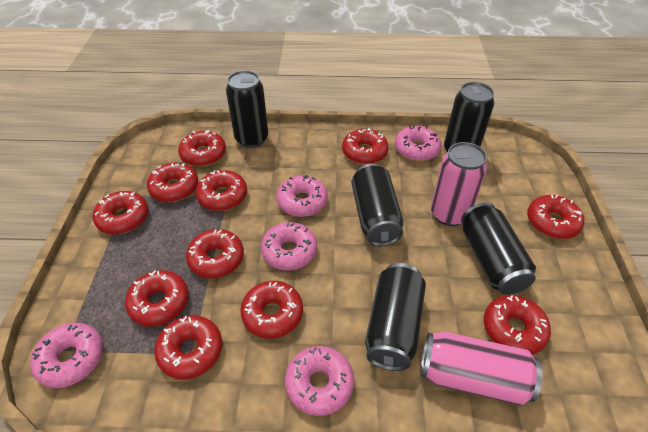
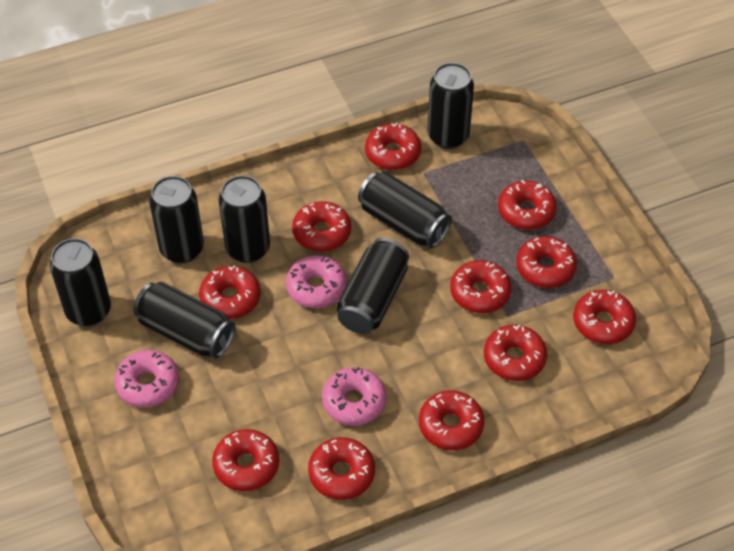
black can: 5 -> 7
pink can: 2 -> 0
pink donut: 5 -> 3

